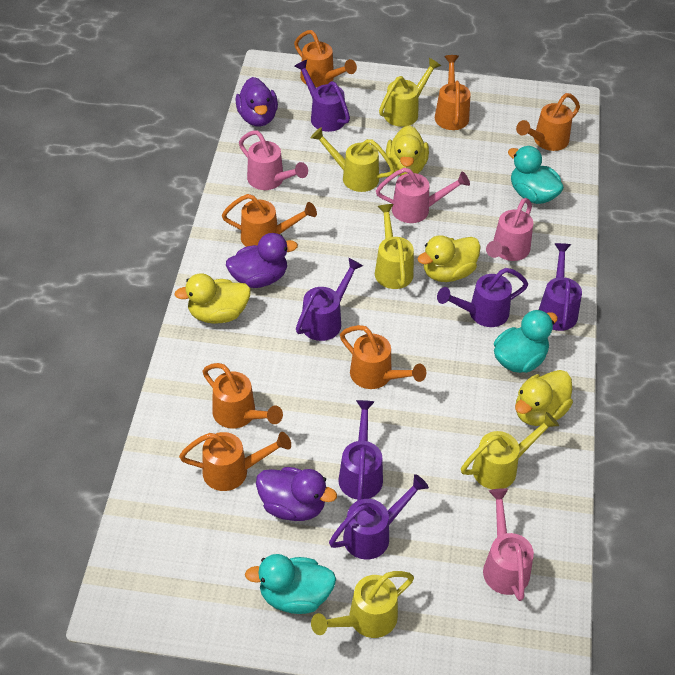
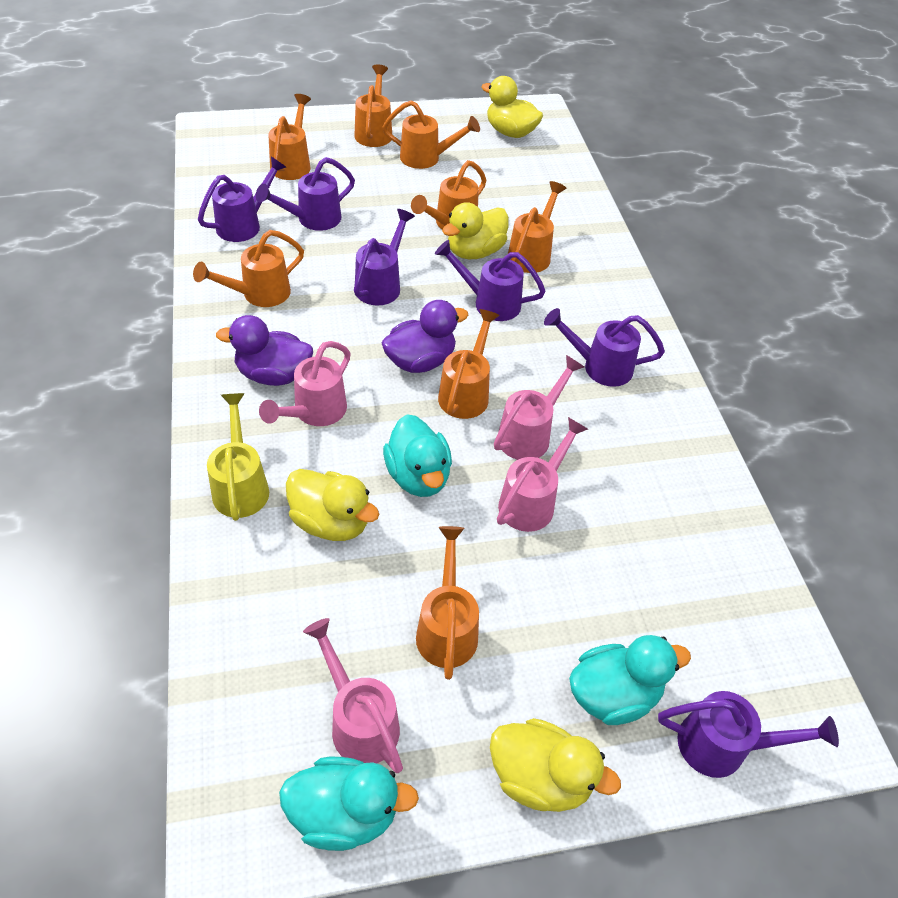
orange watering can: 7 -> 8
purple duck: 3 -> 2
yellow watering can: 5 -> 1

